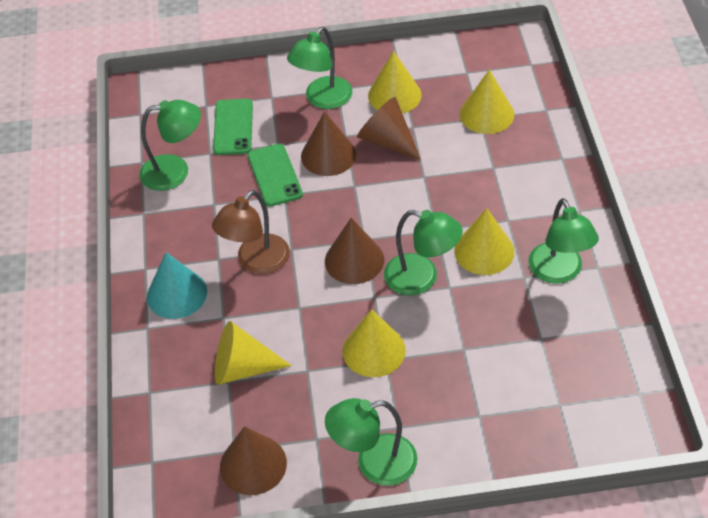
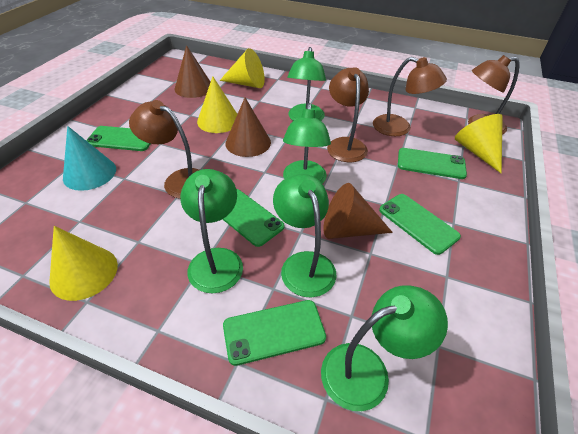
brown cone: 4 -> 3
brown lamp: 1 -> 4
green phone: 2 -> 5
yellow cone: 5 -> 4

